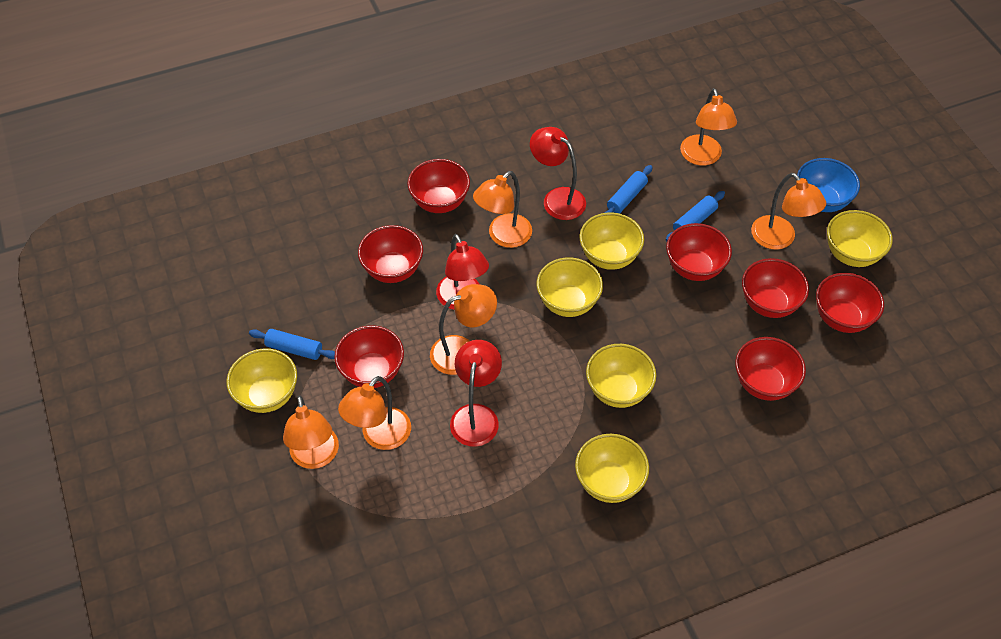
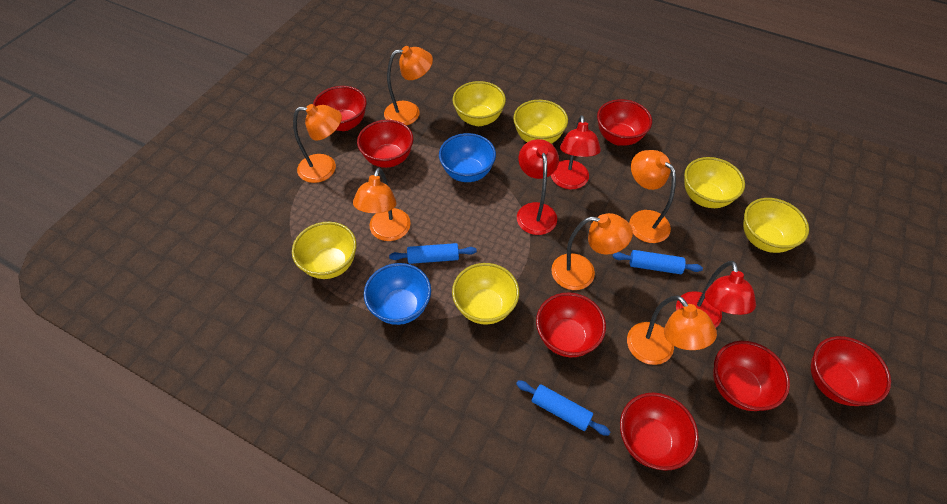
blue bowl: 1 -> 2

